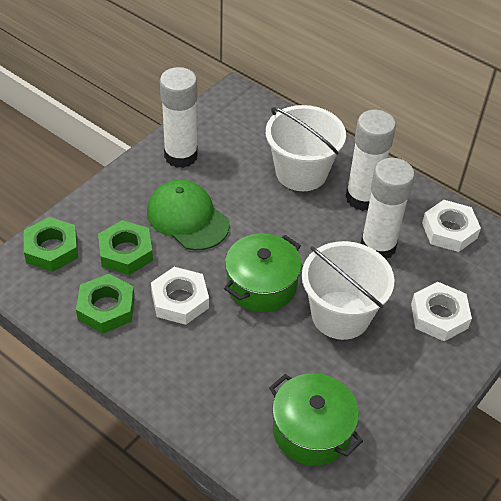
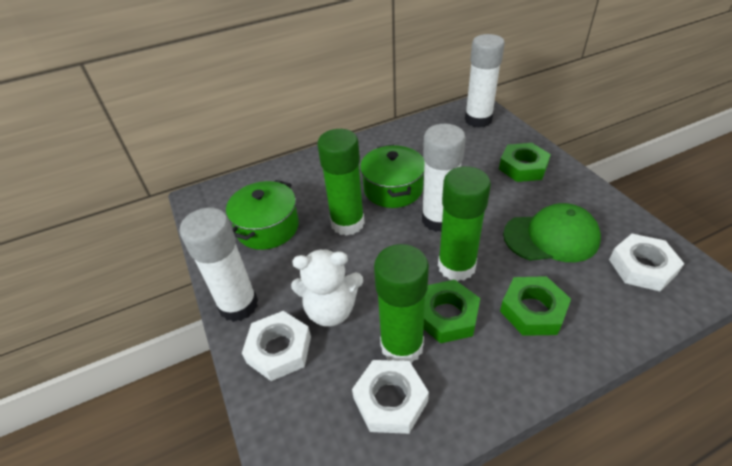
green glue stick: 0 -> 3
white bucket: 2 -> 0
white teddy bear: 0 -> 1

